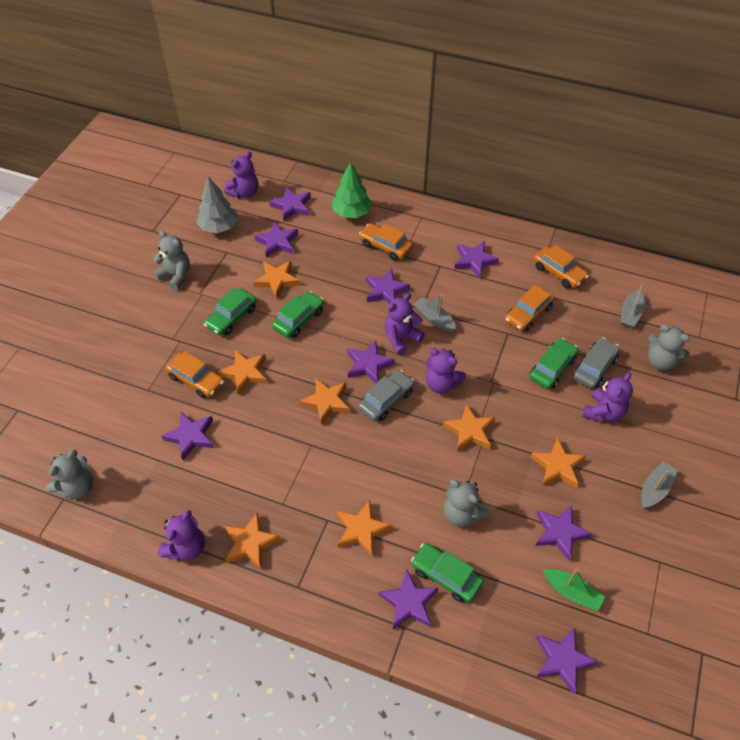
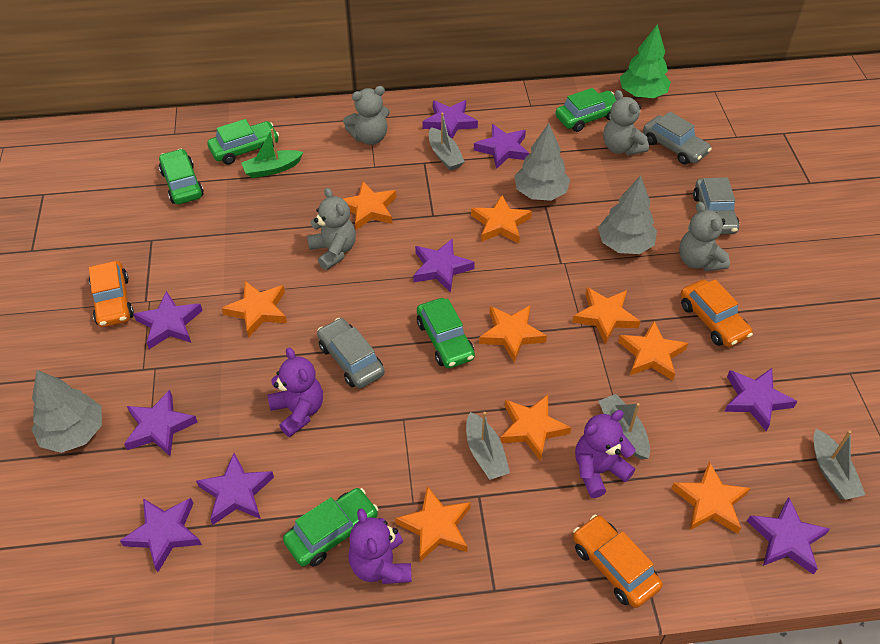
green car: 4 -> 5
grey boat: 3 -> 4
grey car: 2 -> 3
grey tree: 1 -> 3
orange car: 4 -> 3
orange star: 7 -> 9
purple teddy bear: 5 -> 3

